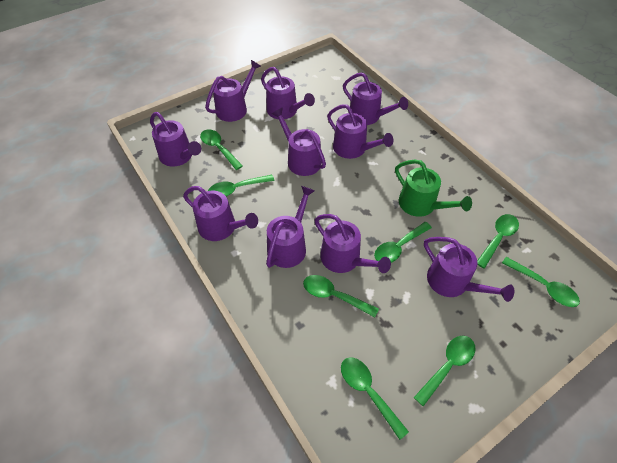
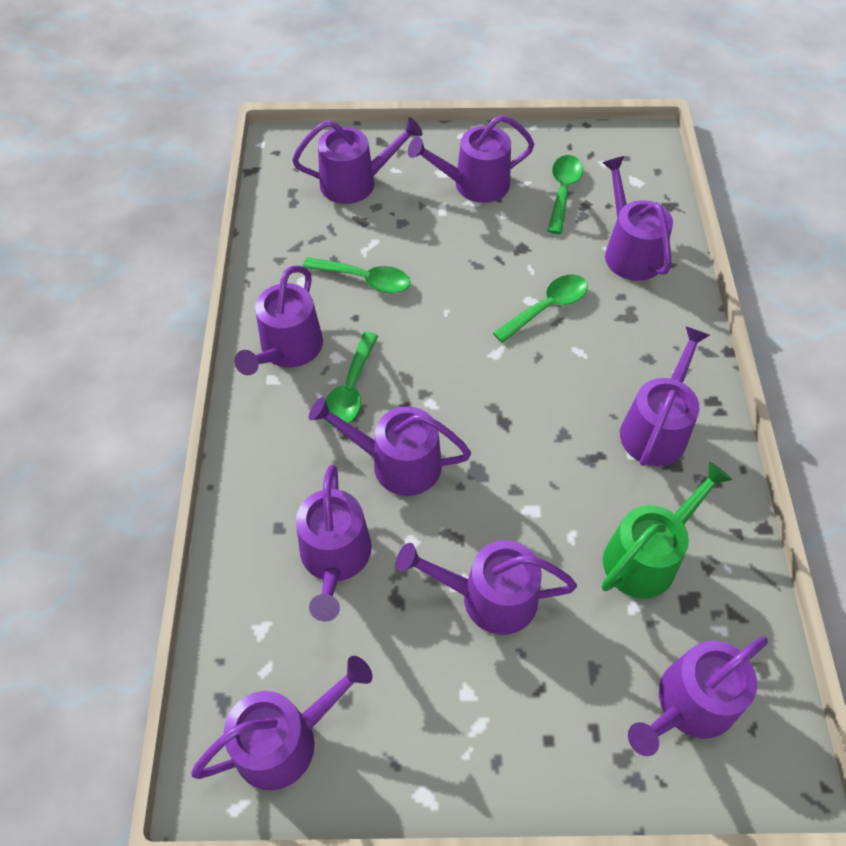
green spoon: 8 -> 4

